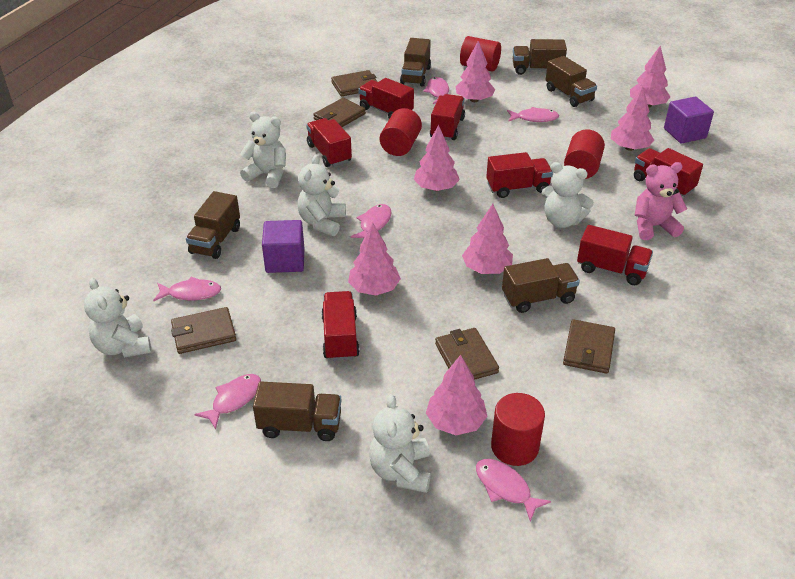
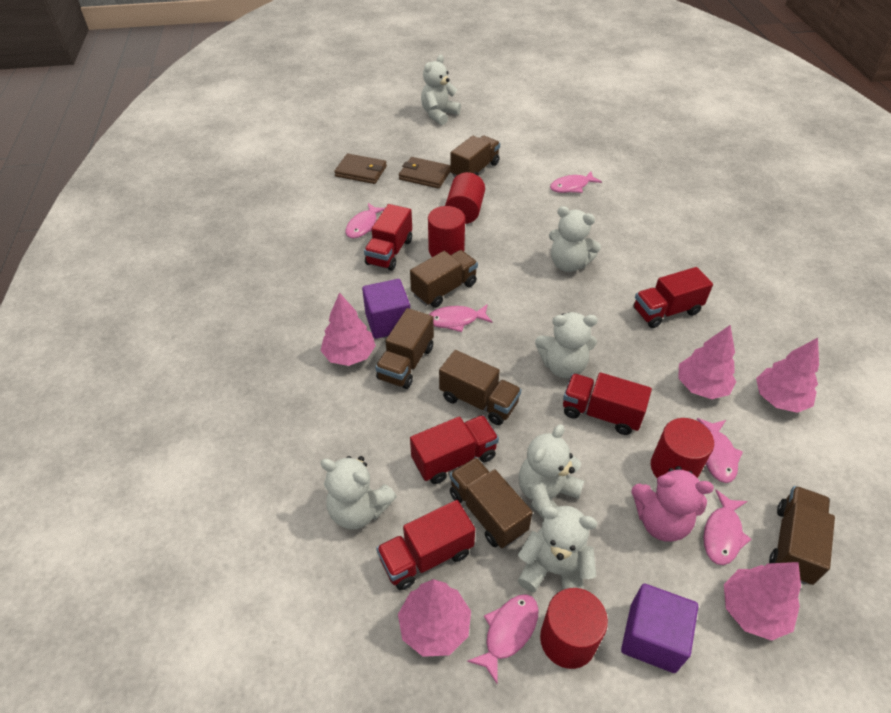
brown wallet: 5 -> 2
pink tree: 7 -> 5
red truck: 7 -> 5
white teddy bear: 5 -> 6

